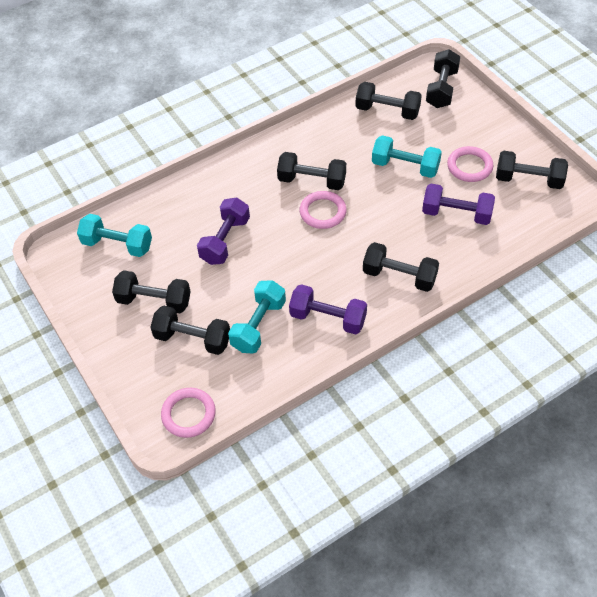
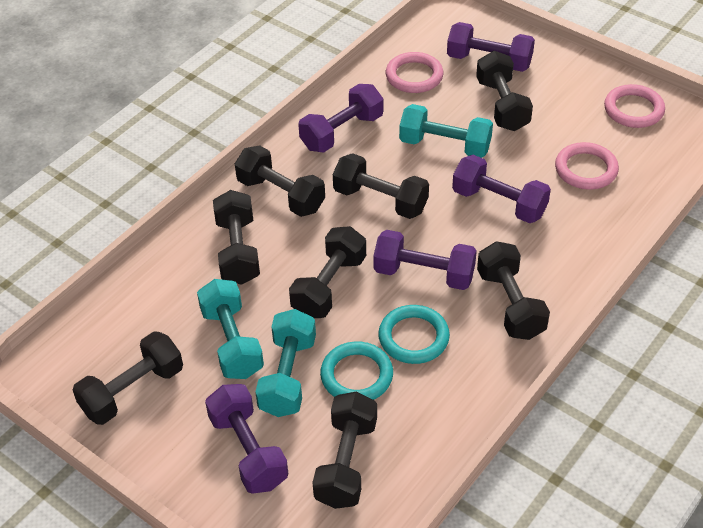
black dumbbell: 7 -> 8
purple dumbbell: 3 -> 5
turquoise ring: 0 -> 2

